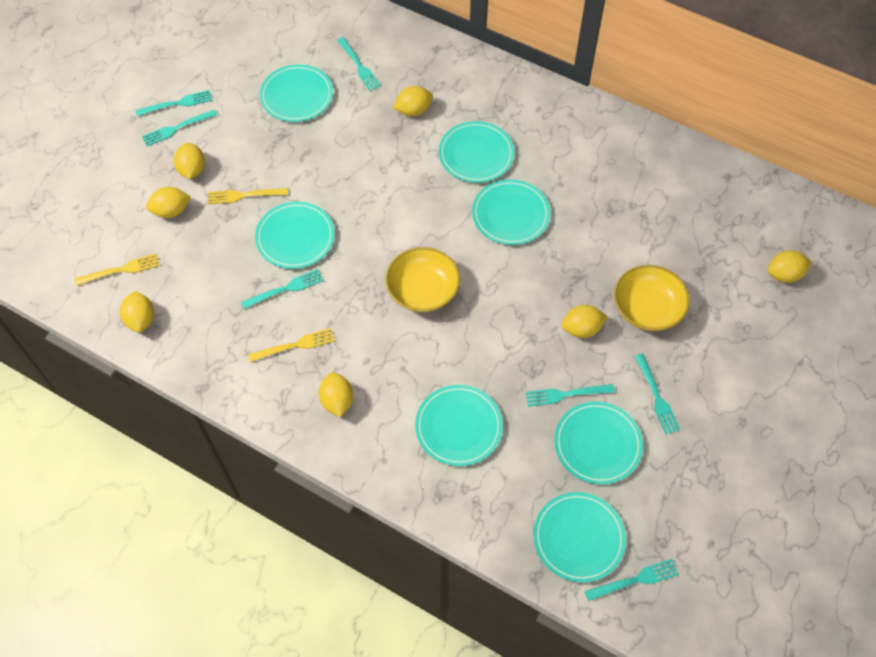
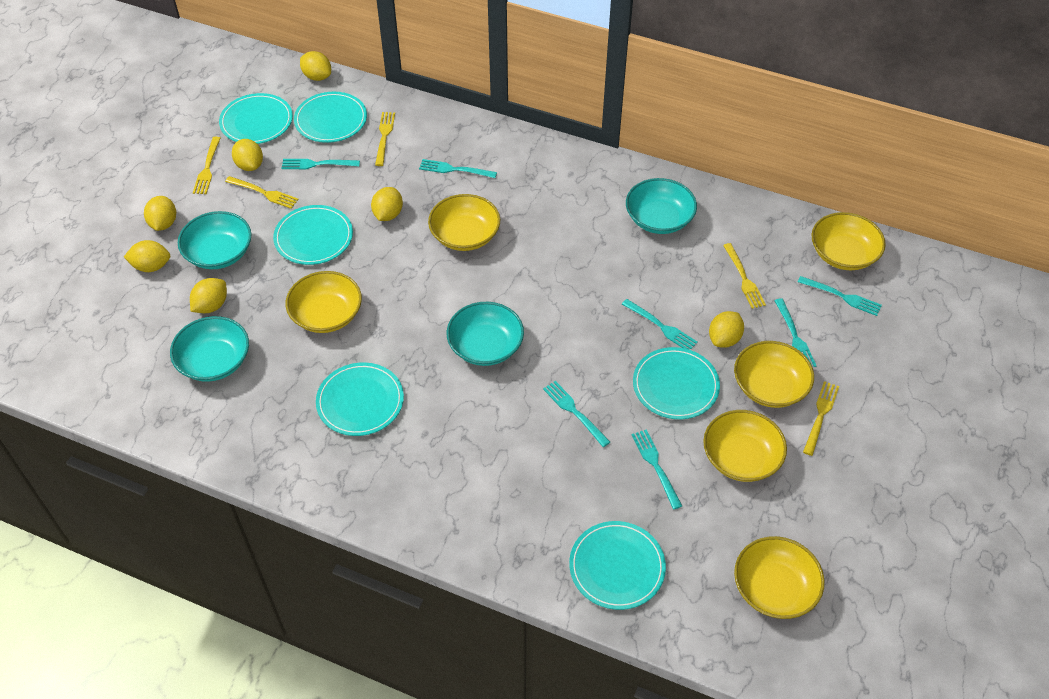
turquoise bowl: 0 -> 4
turquoise plate: 7 -> 6
yellow bowl: 2 -> 6
yellow fork: 3 -> 5

